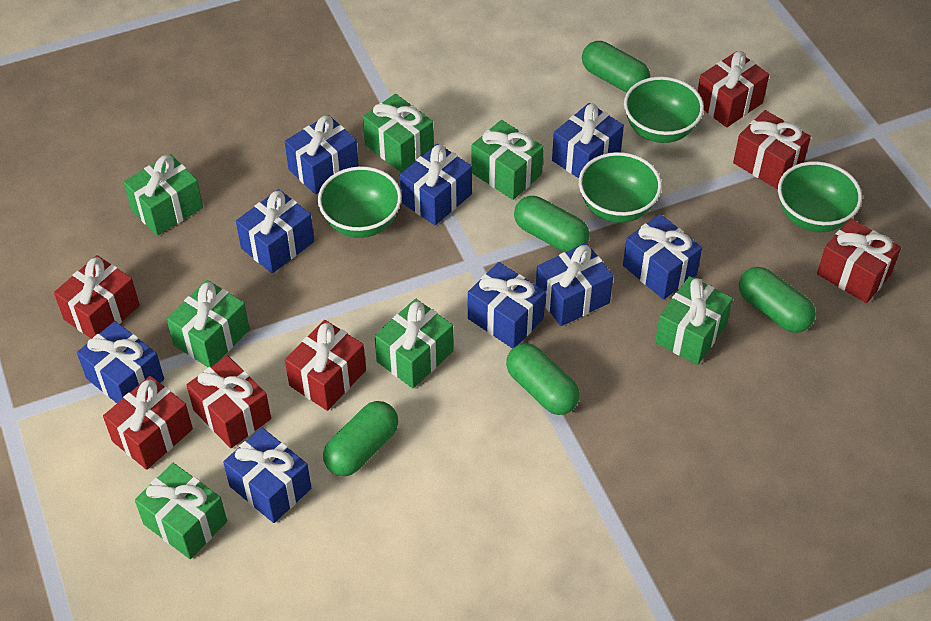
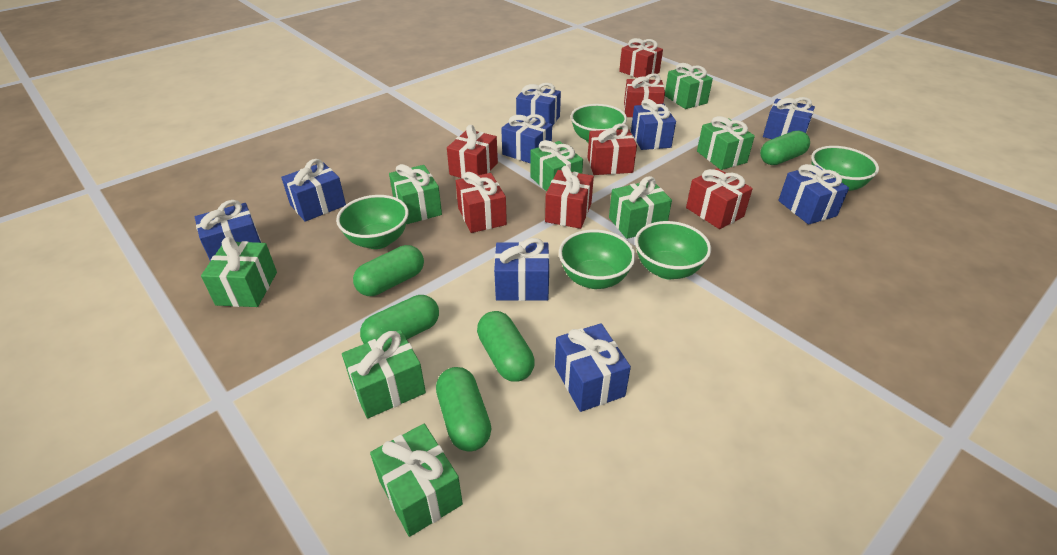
green bowl: 4 -> 5
green gift: 7 -> 8

